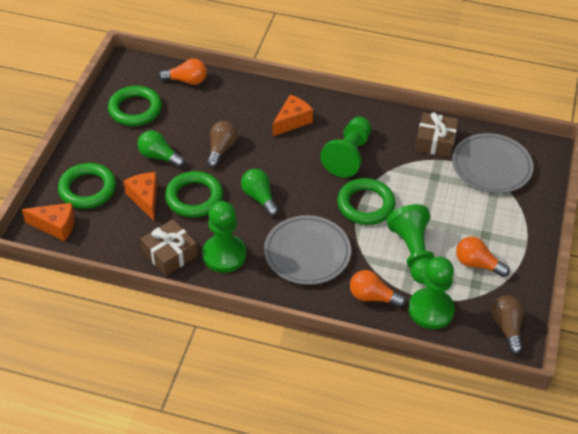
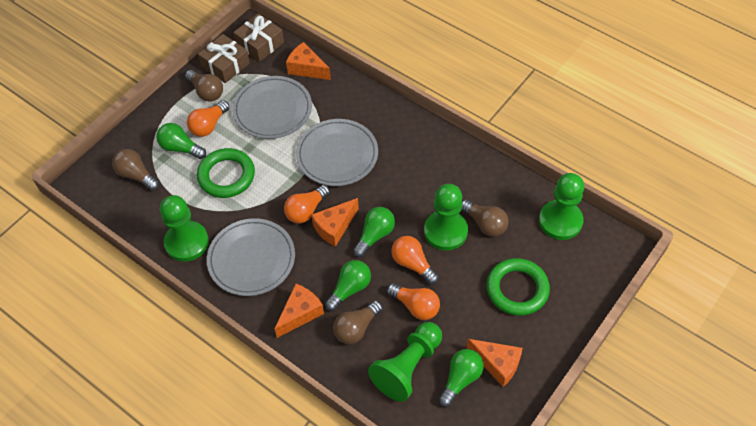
brown light bulb: 2 -> 4
green light bulb: 2 -> 4
green ring: 4 -> 2
grey plate: 2 -> 3
orange cheese: 3 -> 4
orange light bulb: 3 -> 4

